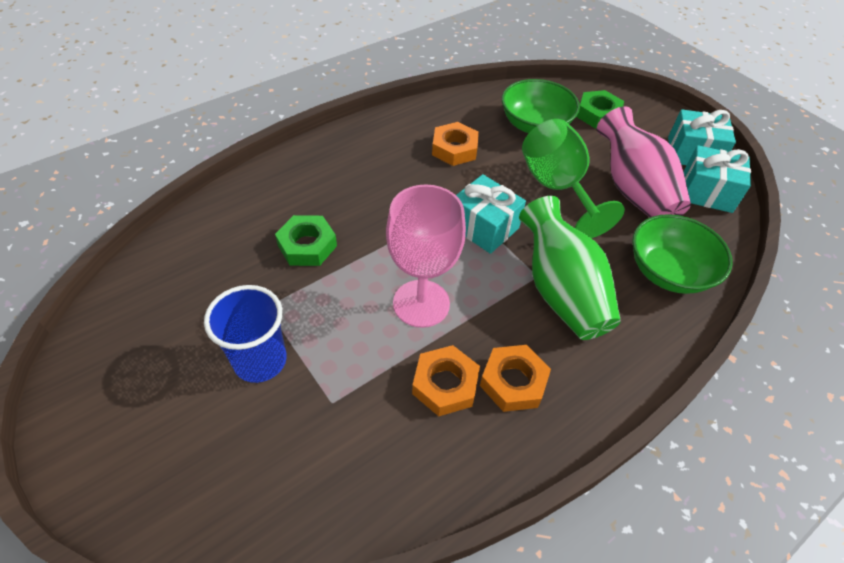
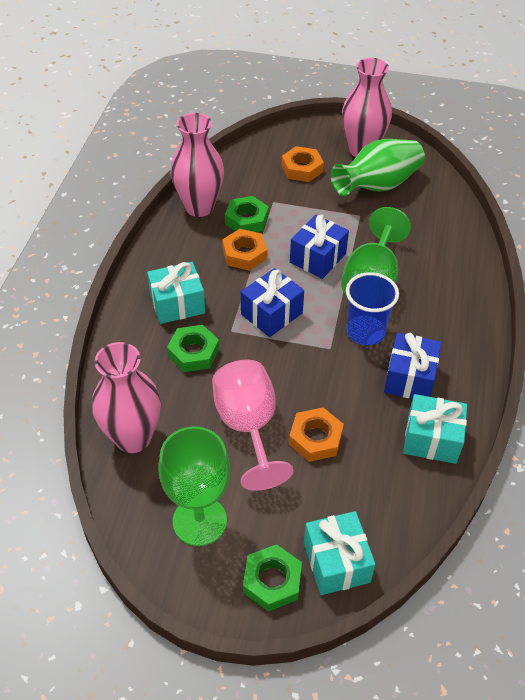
blue gift: 0 -> 3
green bowl: 2 -> 0
green goblet: 1 -> 2
green nut: 2 -> 3
pink vase: 1 -> 3

